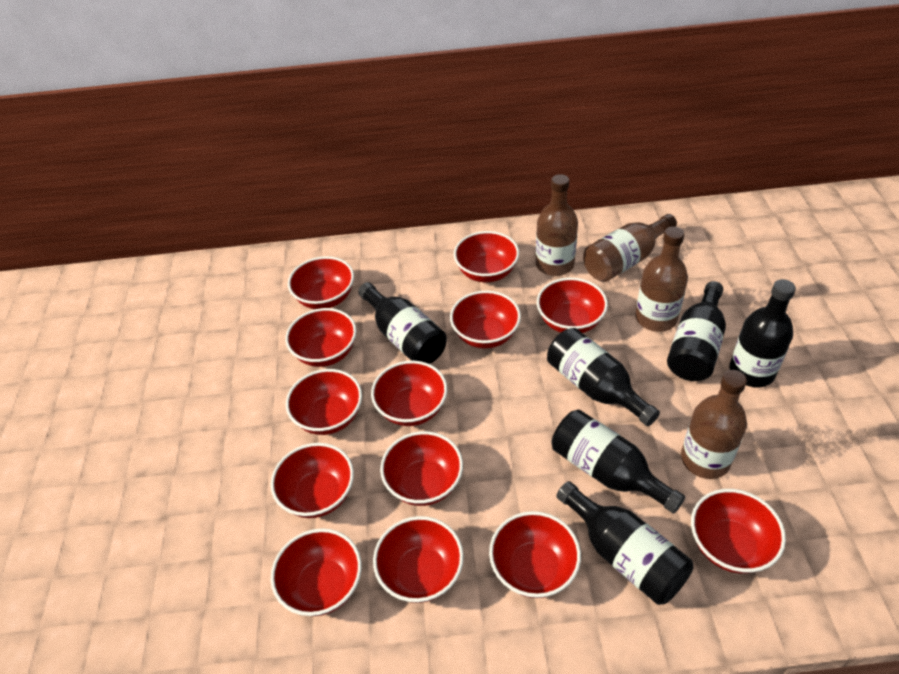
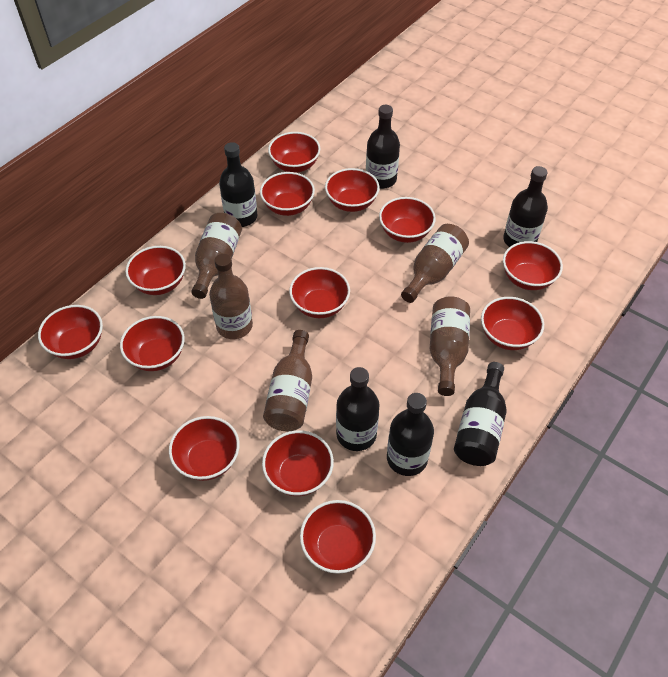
brown bottle: 4 -> 5

